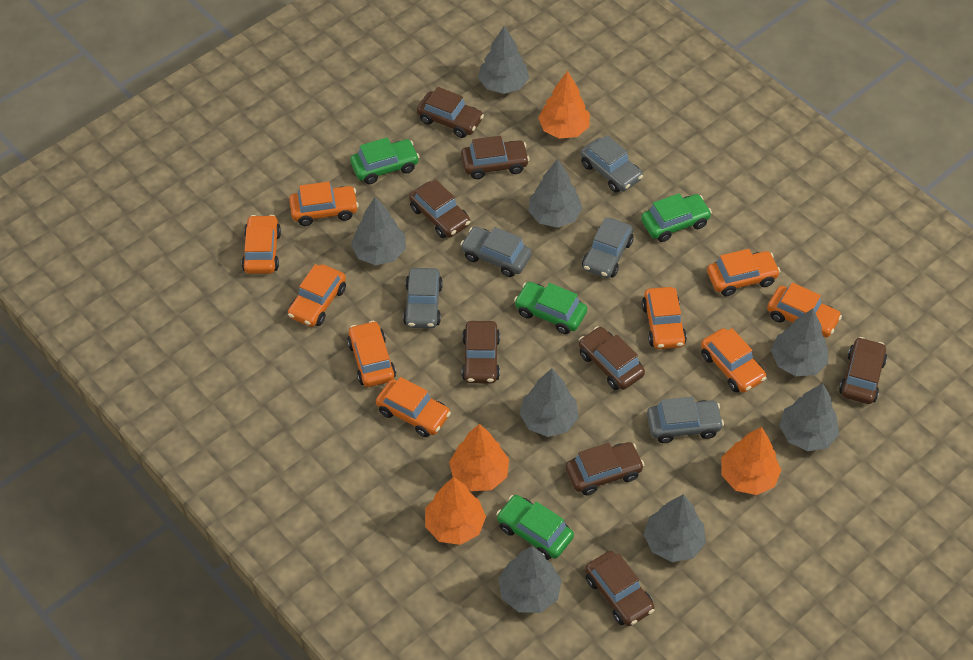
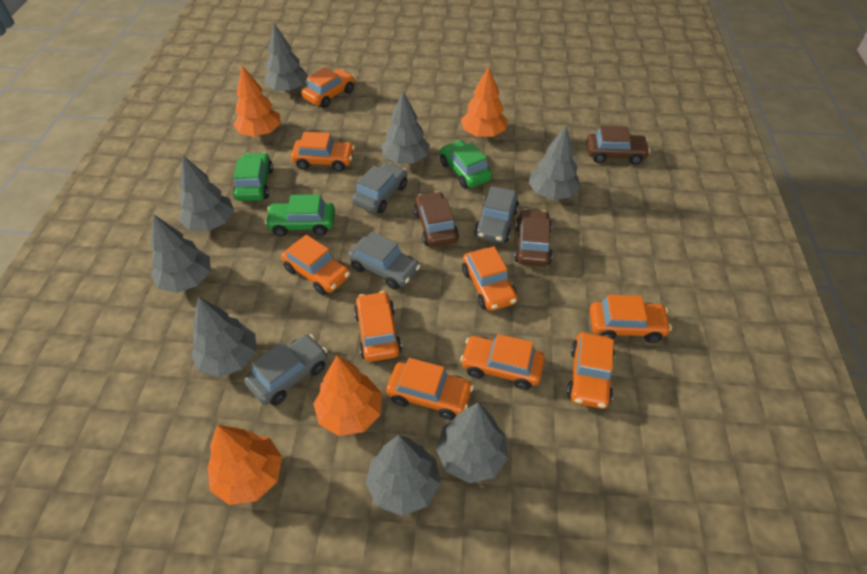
brown car: 8 -> 3
green car: 4 -> 3
grey car: 5 -> 4

